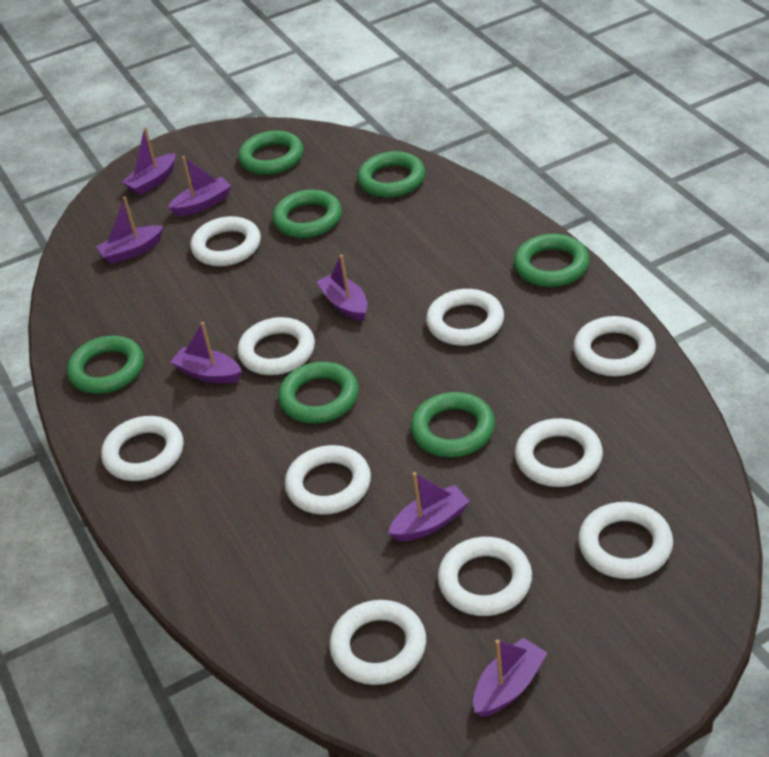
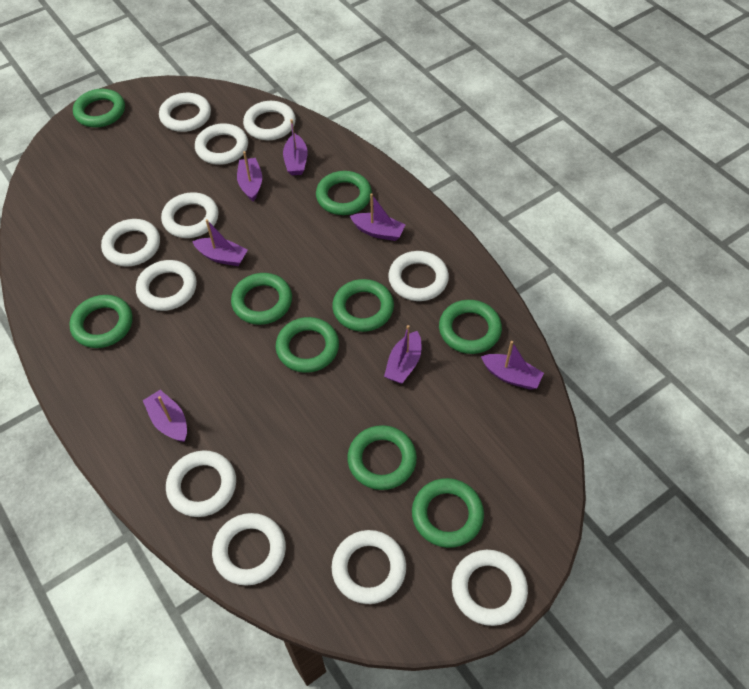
green ring: 7 -> 9
white ring: 10 -> 11

